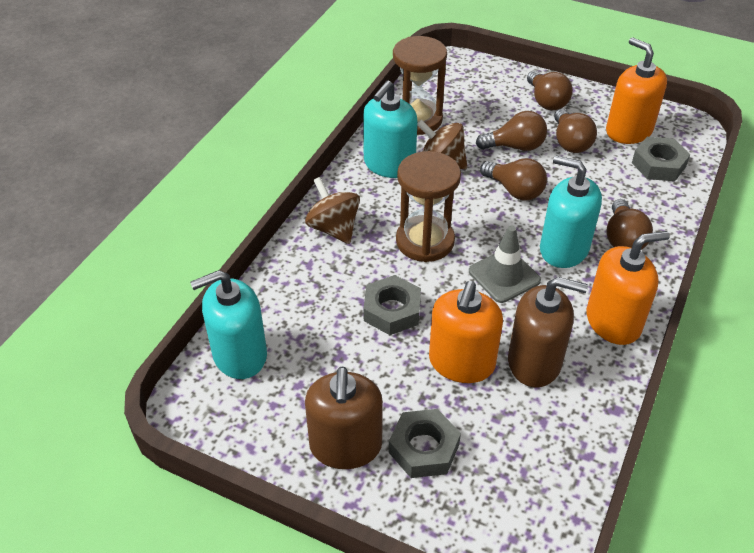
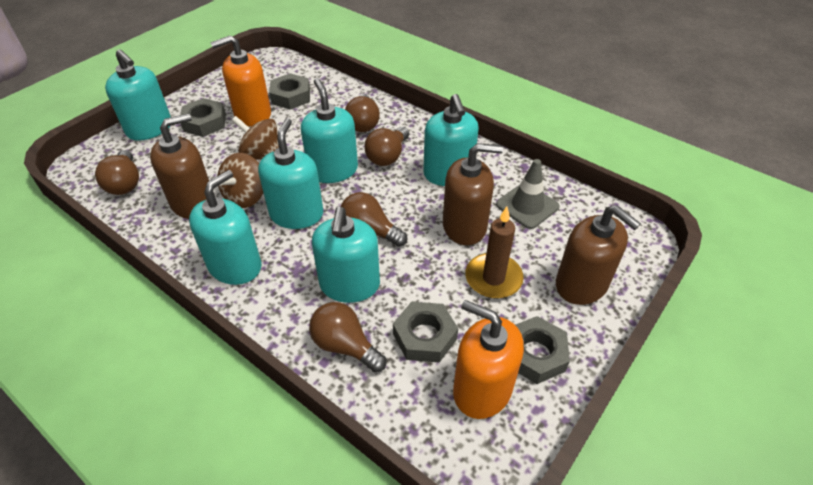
brown candle: 0 -> 1
brown hourglass: 2 -> 0
brown soap dispenser: 2 -> 3
grey nut: 3 -> 4
orange soap dispenser: 3 -> 2
turquoise soap dispenser: 3 -> 6

